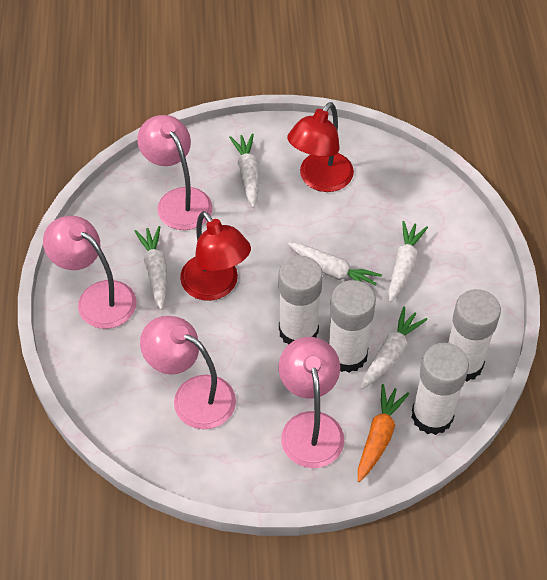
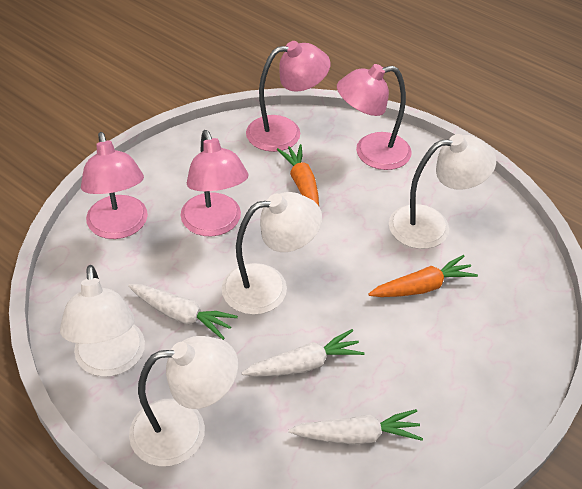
orange carrot: 1 -> 2
red lamp: 2 -> 0
white carrot: 5 -> 3
white glue stick: 4 -> 0
white lamp: 0 -> 4

